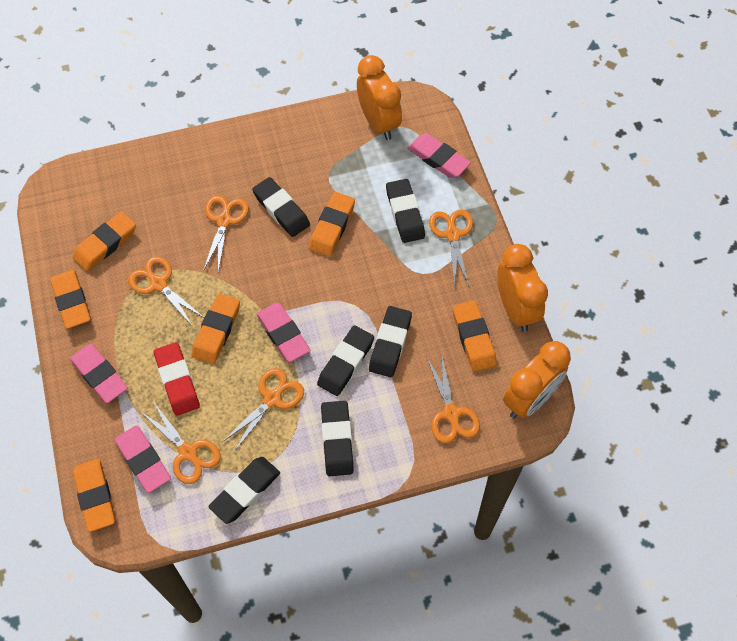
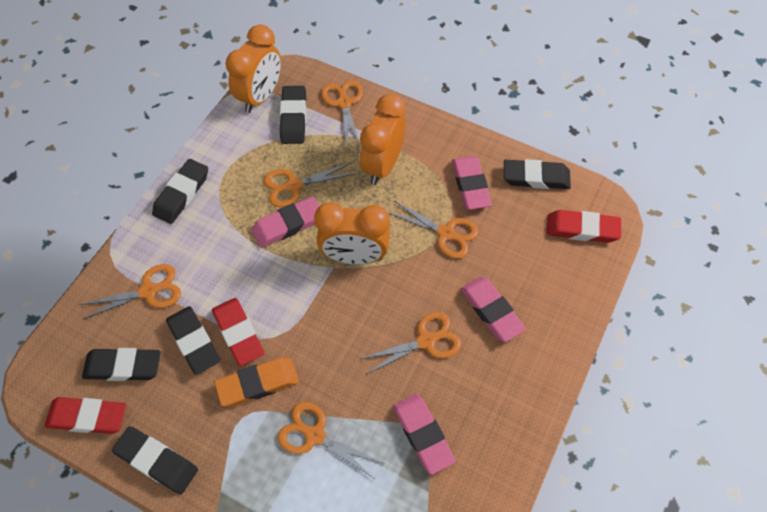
orange eraser: 6 -> 1
red eraser: 1 -> 3

